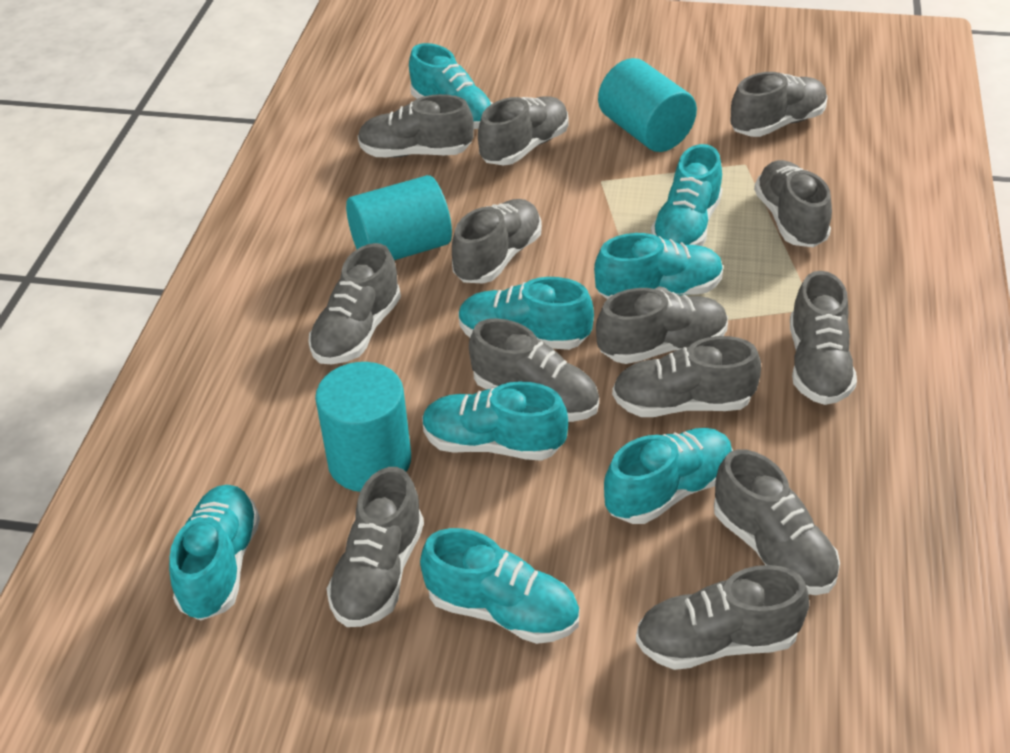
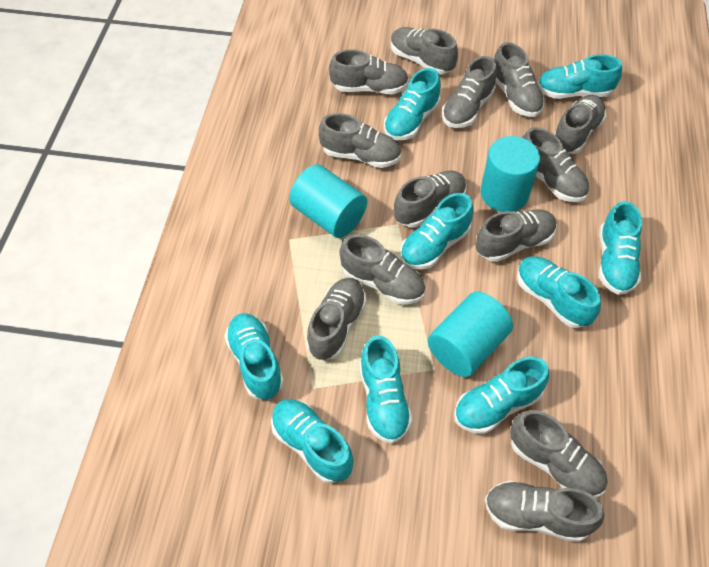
turquoise shoe: 8 -> 9

